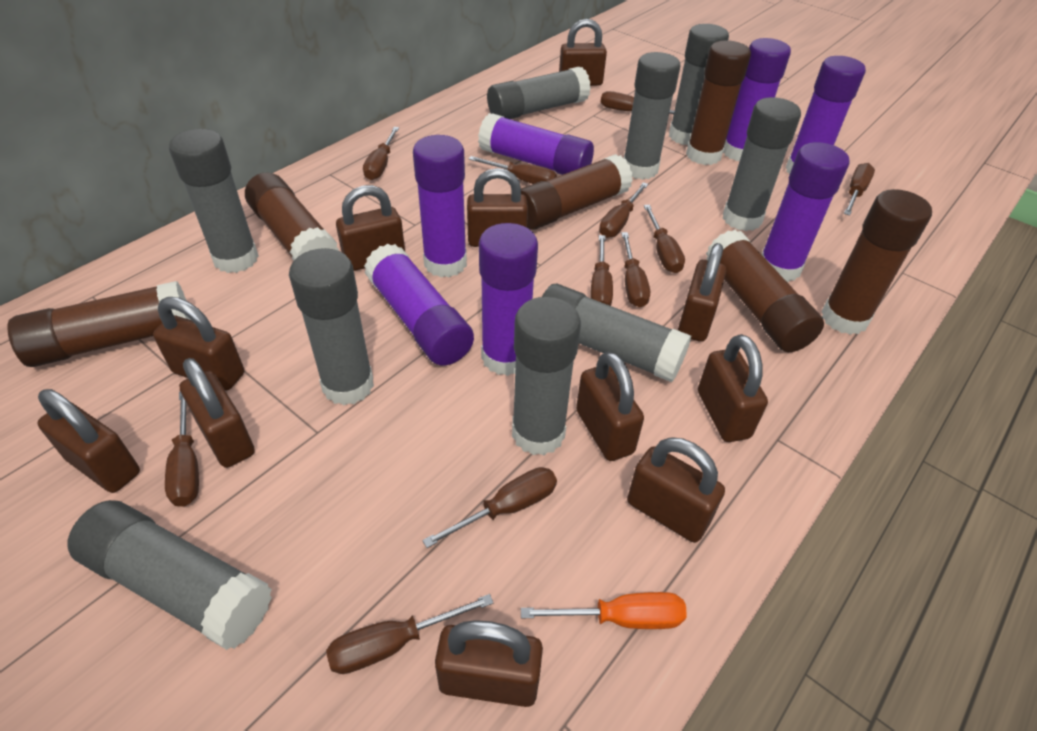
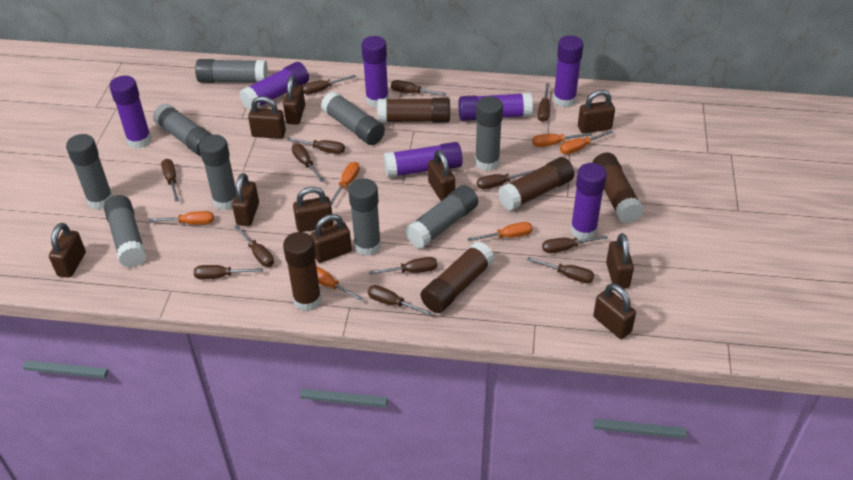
brown glue stick: 6 -> 5
brown padlock: 11 -> 10
brown screwdriver: 11 -> 13
orange screwdriver: 1 -> 6

